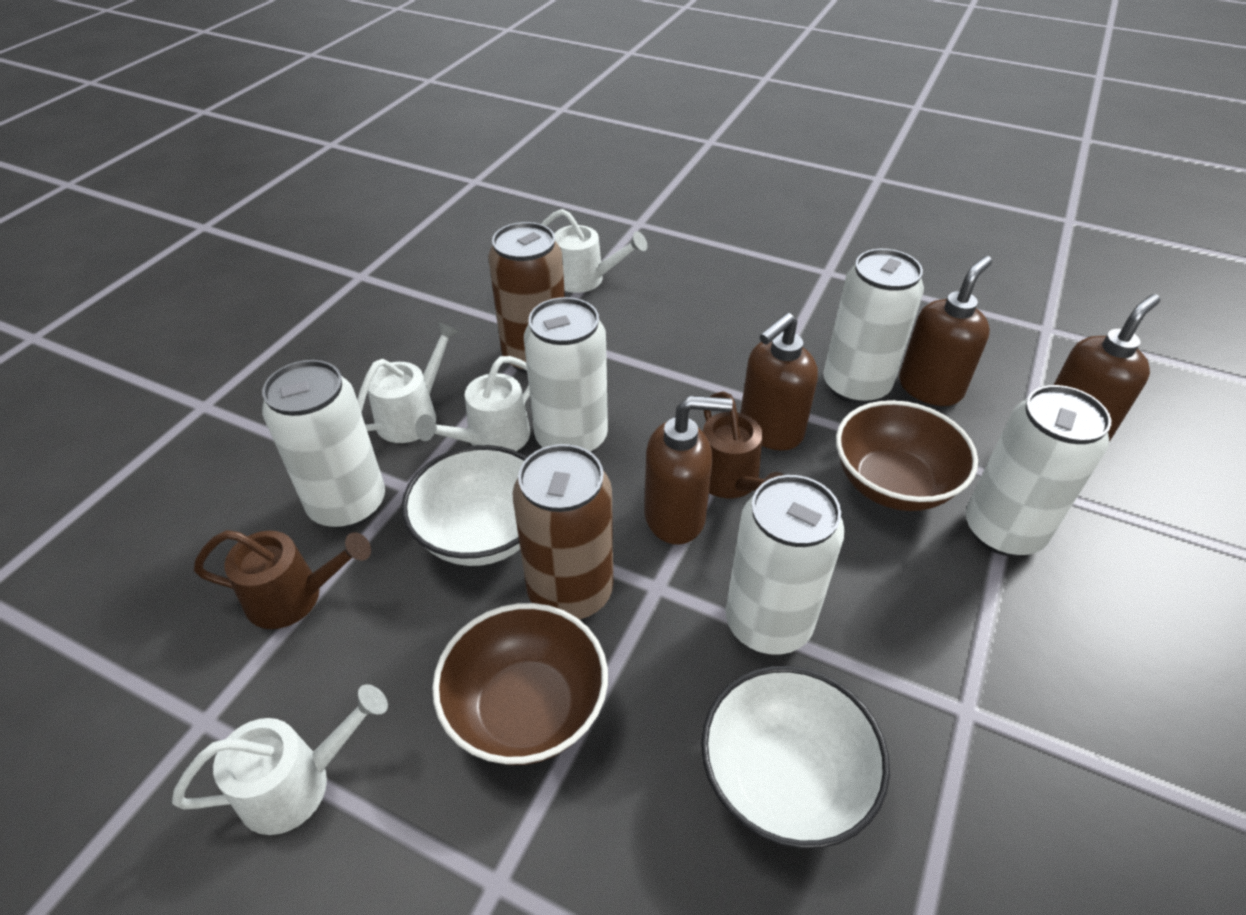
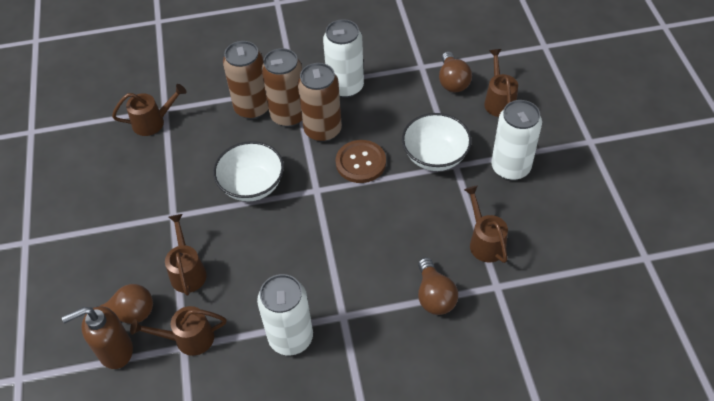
brown bowl: 2 -> 0
brown button: 0 -> 1
brown can: 2 -> 3
brown light bulb: 0 -> 3
brown soap dispenser: 4 -> 1
brown watering can: 2 -> 5
white can: 5 -> 3
white watering can: 4 -> 0

